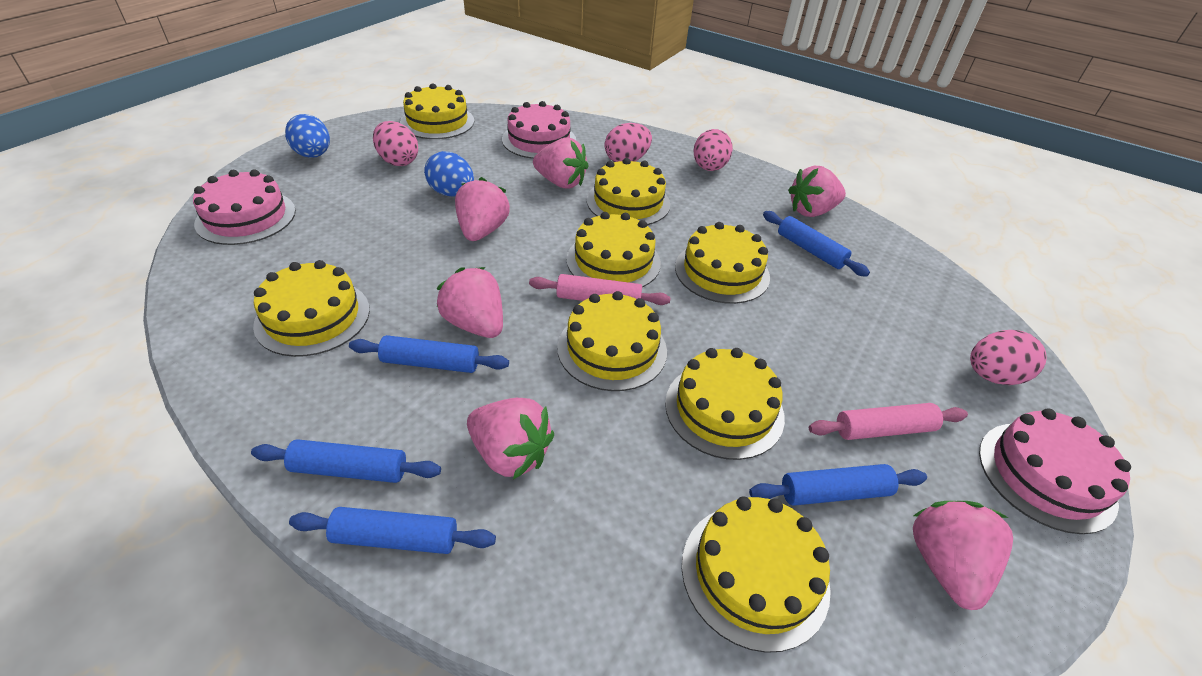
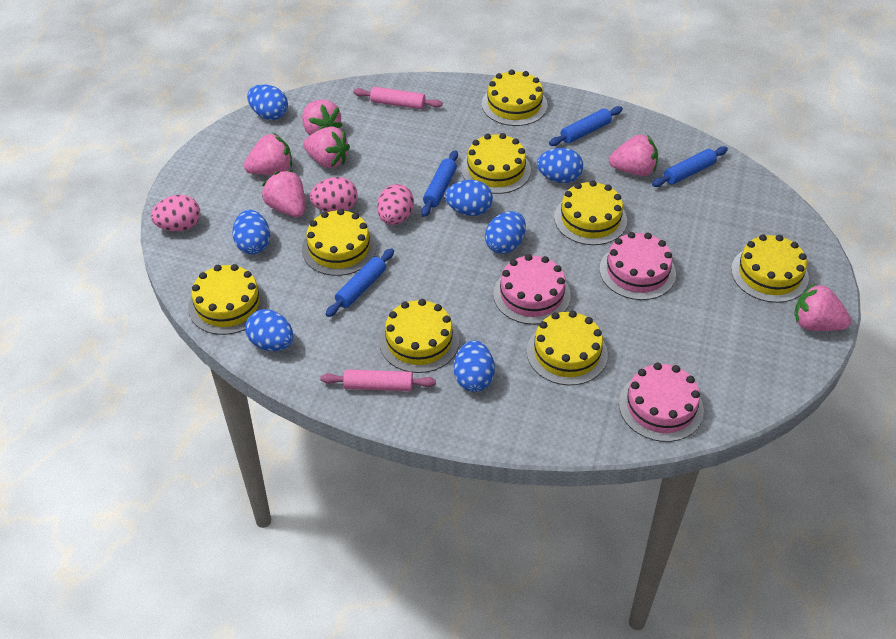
blue egg: 2 -> 7
blue rolling pin: 5 -> 4
pink egg: 4 -> 3

